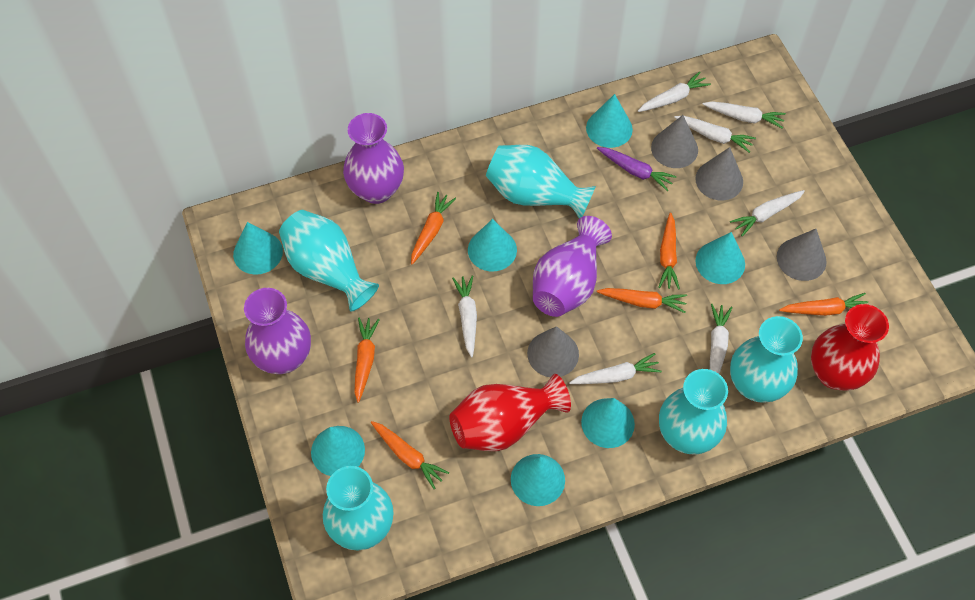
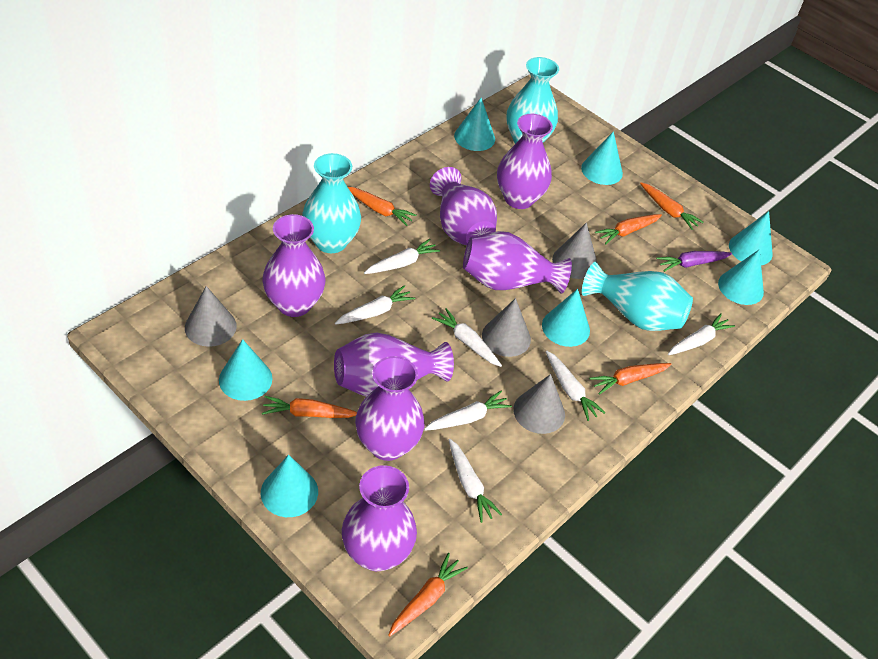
purple vase: 3 -> 7
red vase: 2 -> 0
turquoise vase: 5 -> 3

